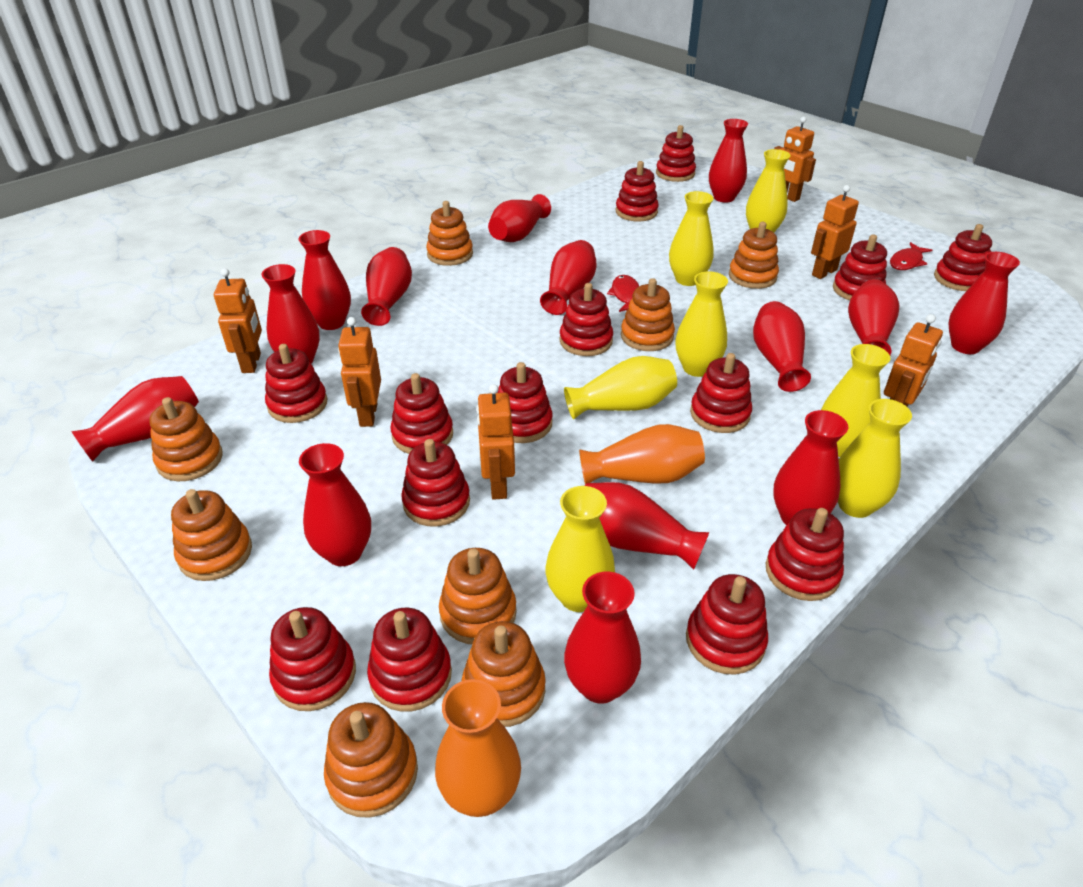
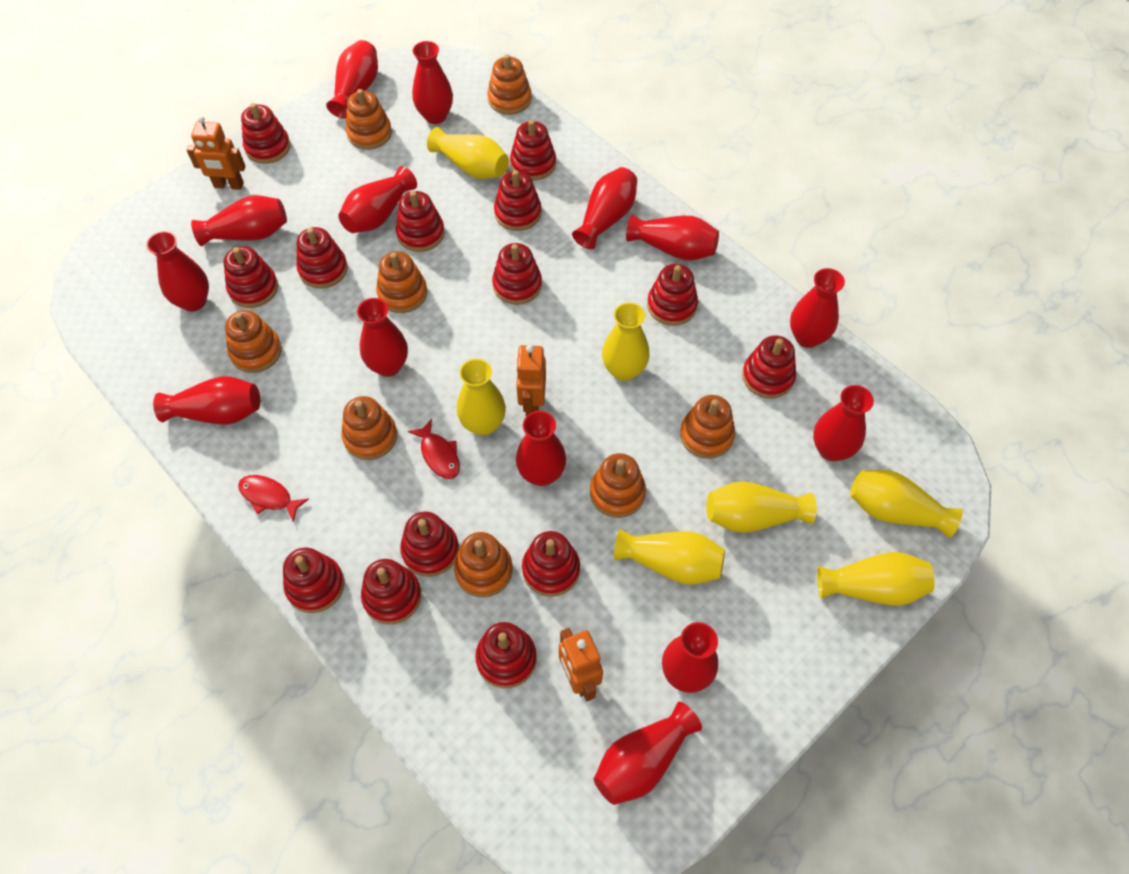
orange robot: 6 -> 3
orange vase: 2 -> 0

